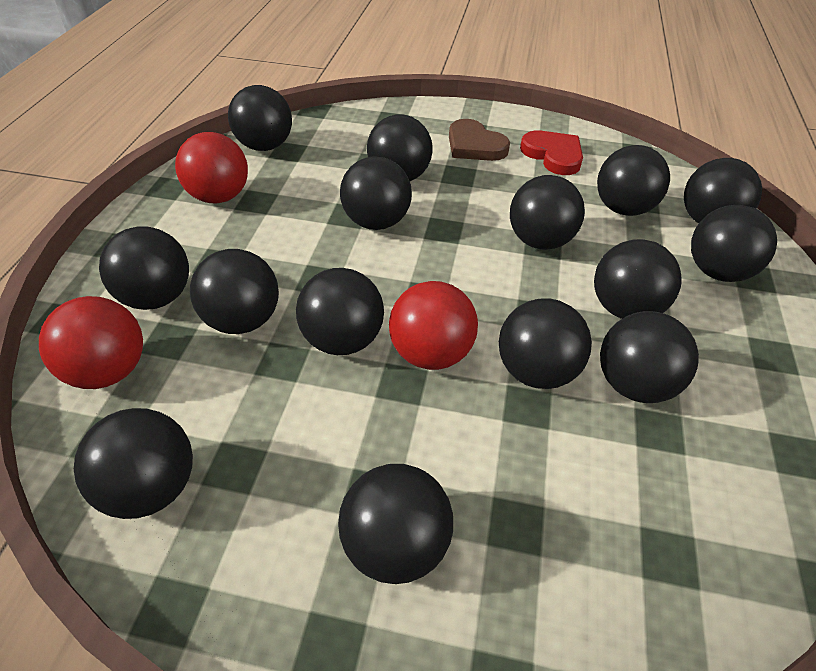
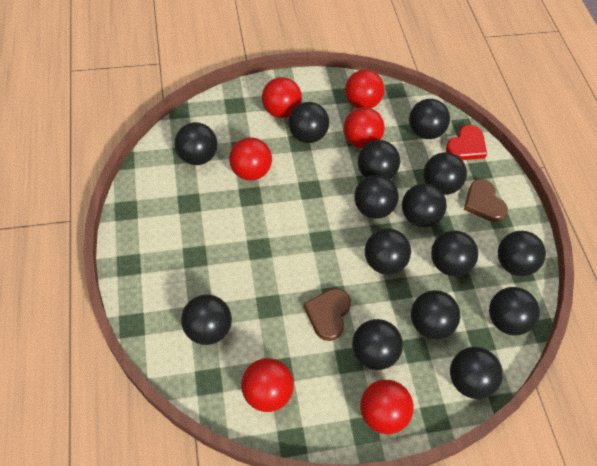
brown heart: 1 -> 2
red ball: 3 -> 6

